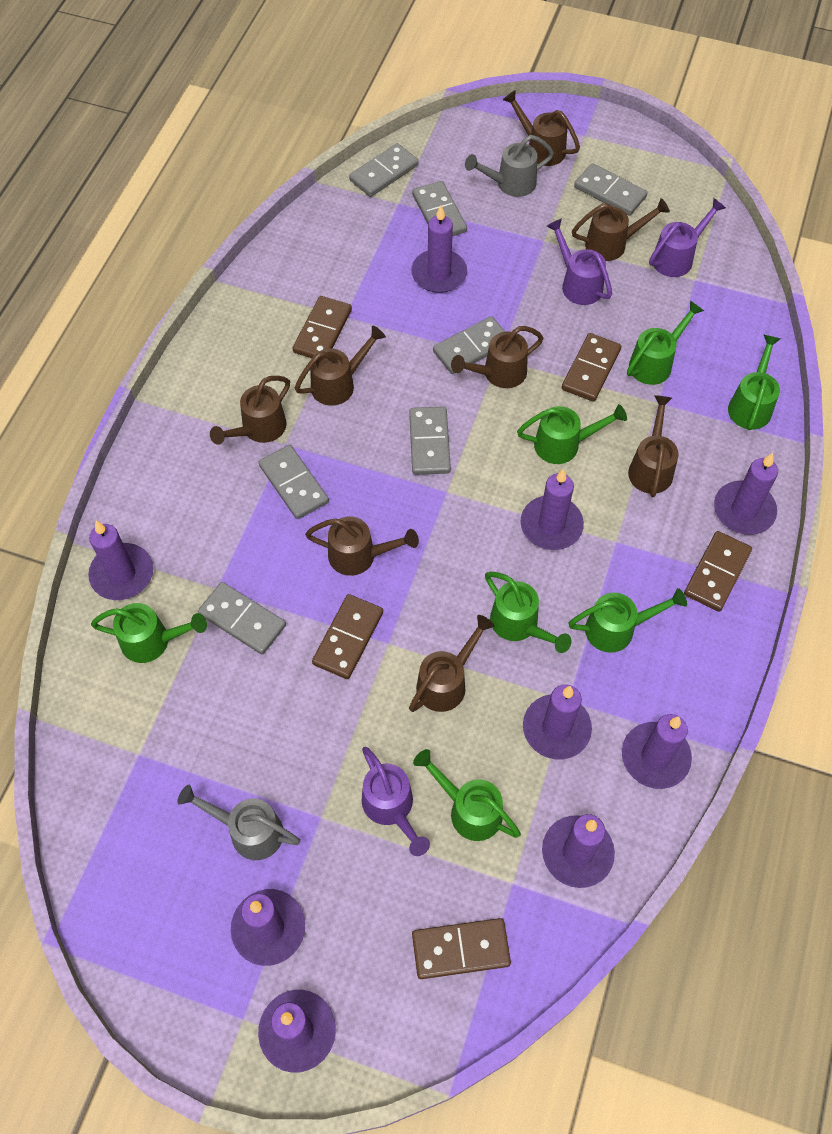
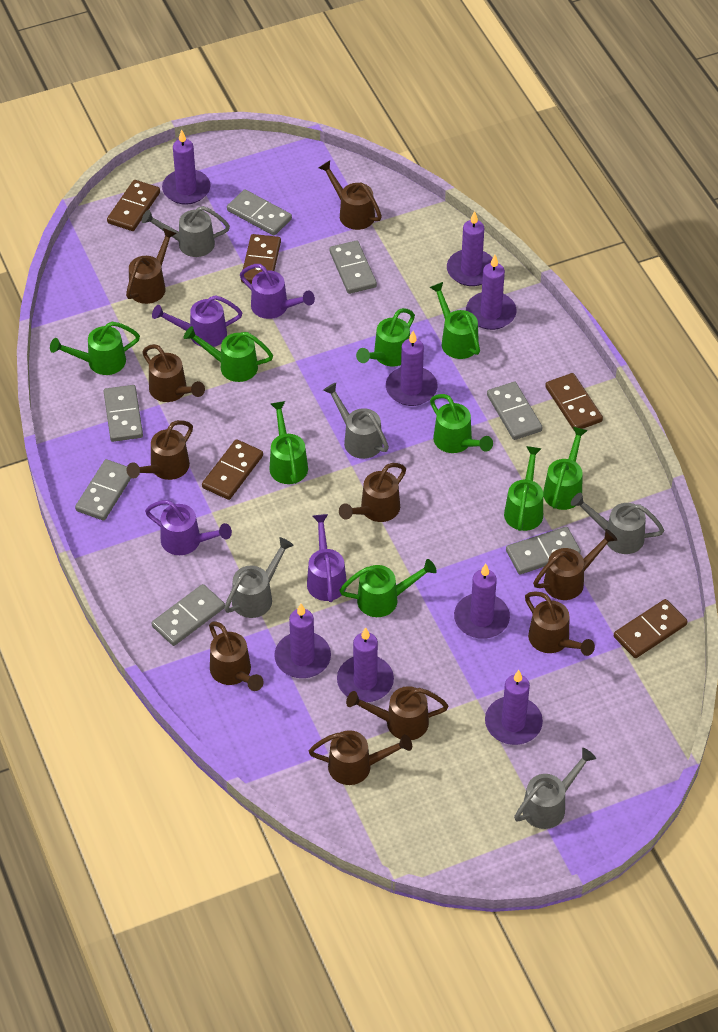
brown watering can: 8 -> 10
green watering can: 7 -> 9
grey watering can: 2 -> 5
purple candle: 9 -> 8
purple watering can: 3 -> 4

